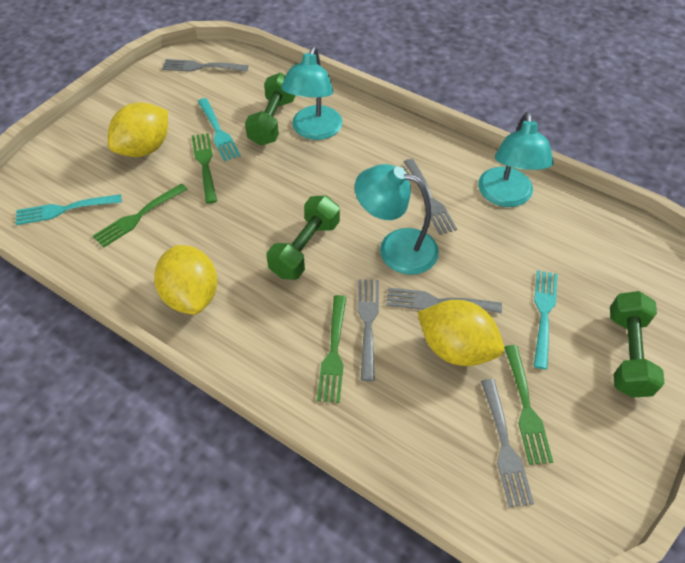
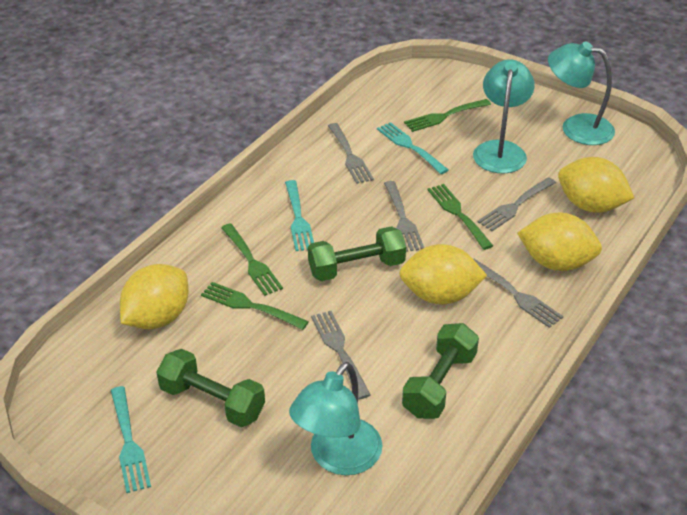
yellow lemon: 3 -> 4

